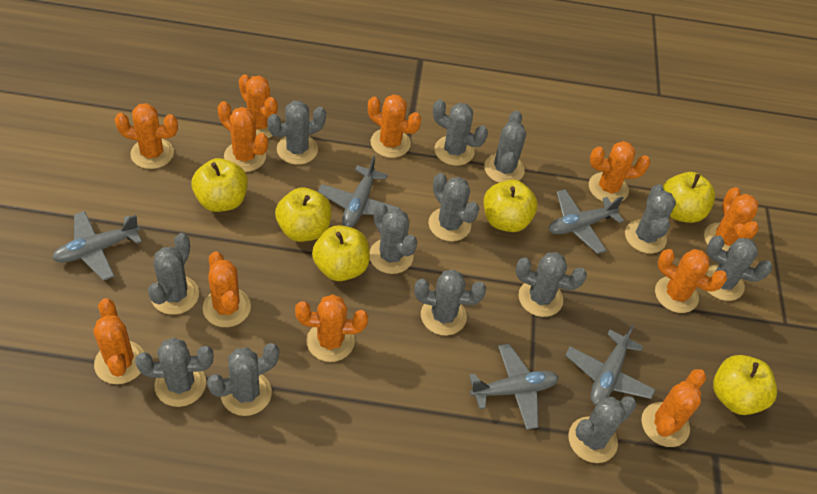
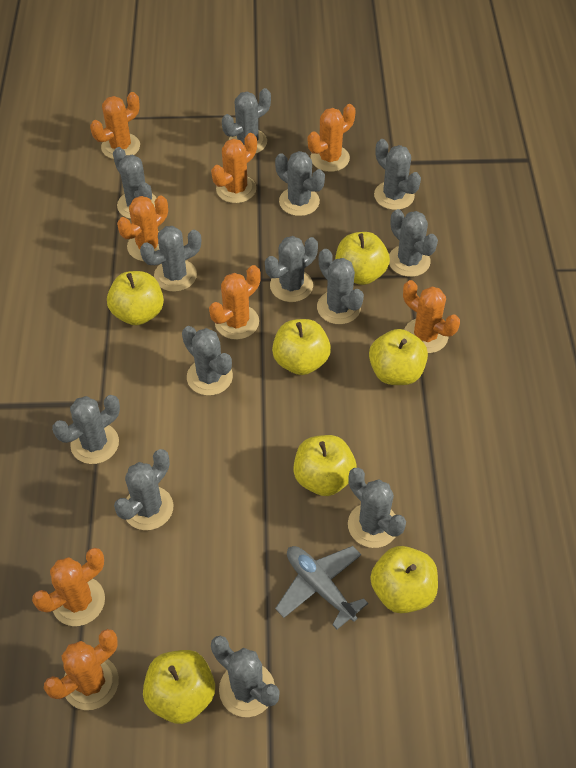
grey plane: 5 -> 1
orange cactus: 11 -> 8
yellow apple: 6 -> 7

